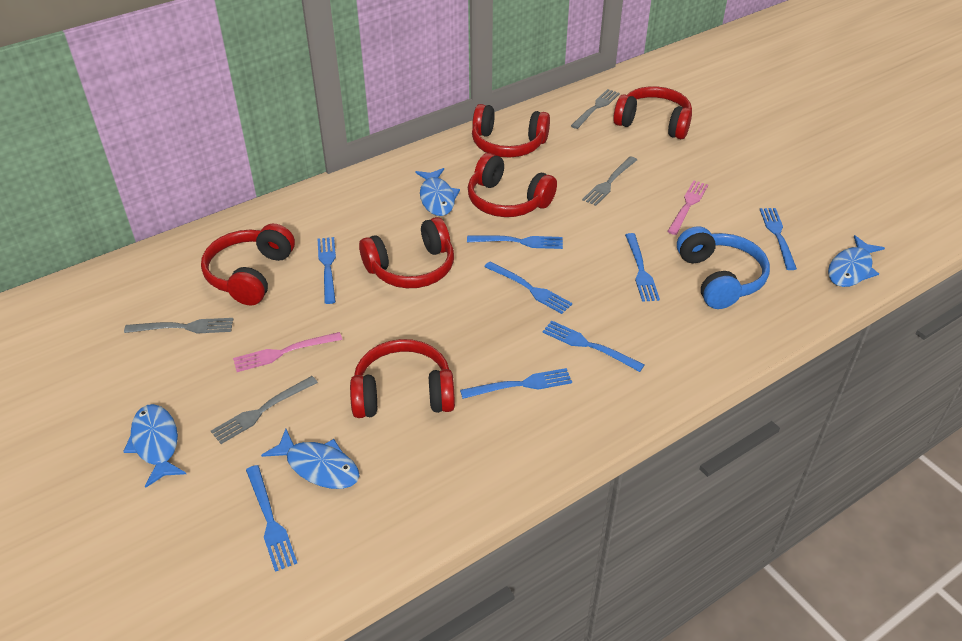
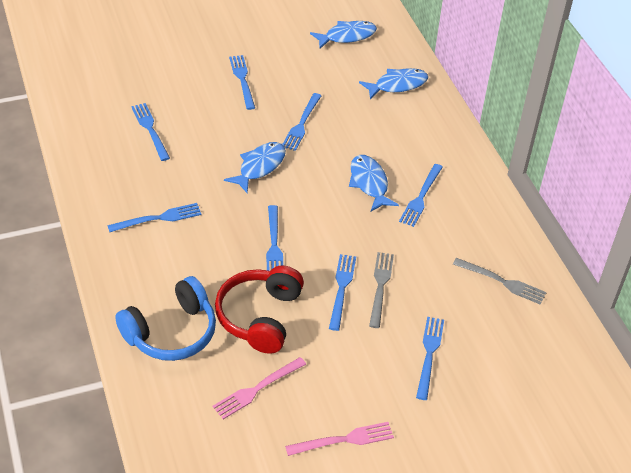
grey fork: 4 -> 2
red headphones: 6 -> 1

